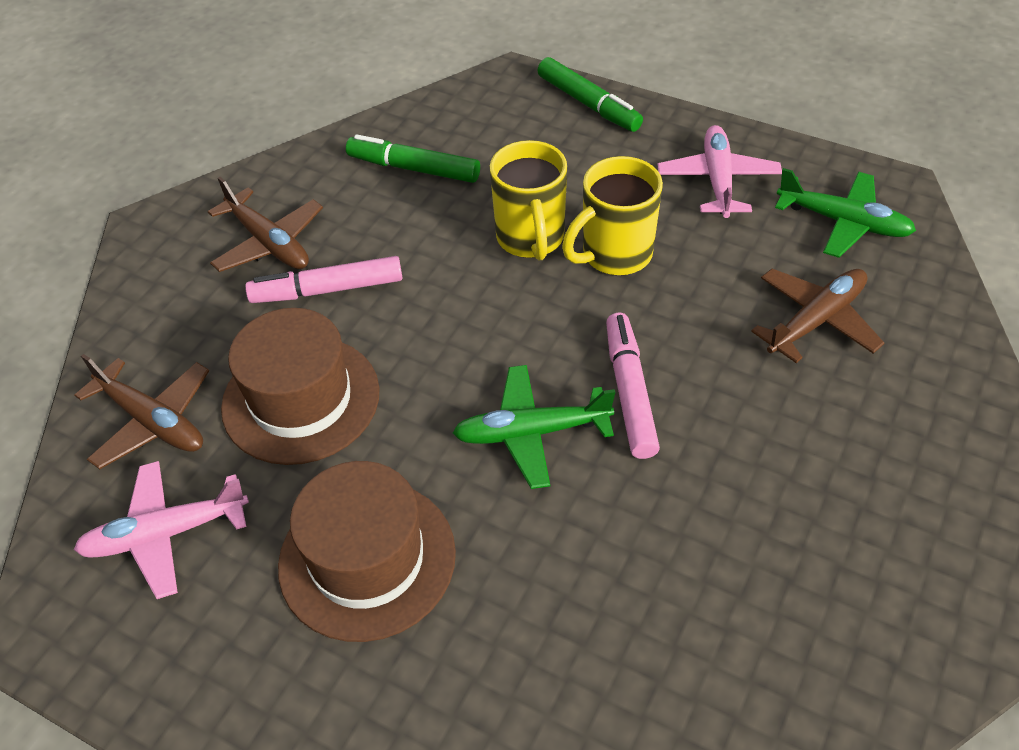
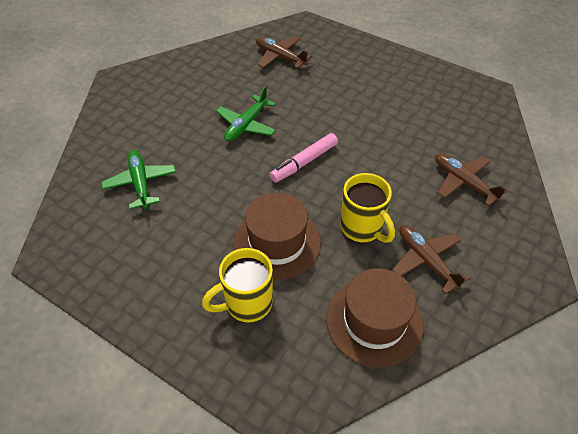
green marker: 2 -> 0
pink marker: 2 -> 1
pink plane: 2 -> 0

